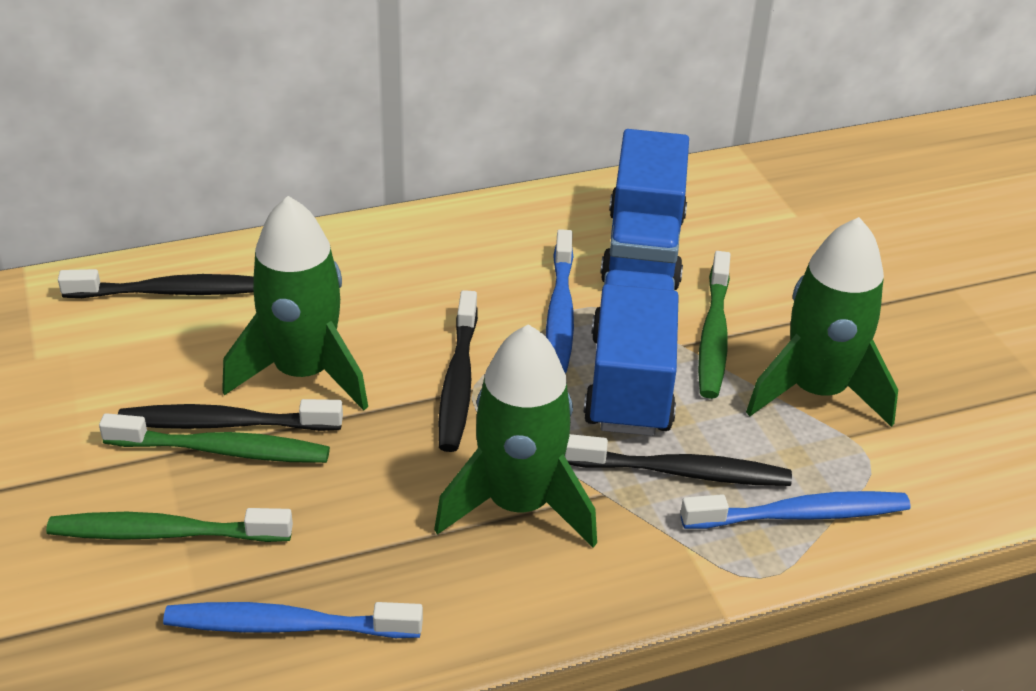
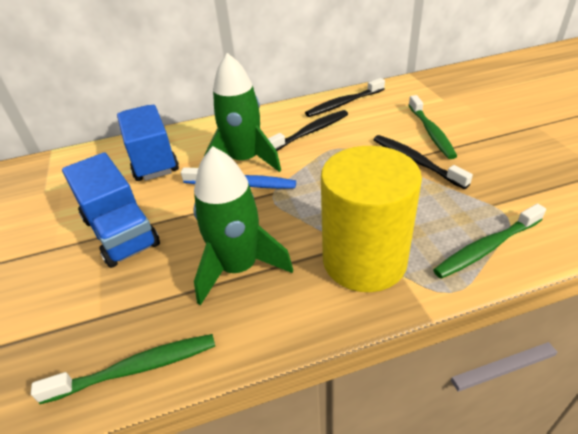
black toothbrush: 4 -> 3
blue toothbrush: 3 -> 1
green rocket: 3 -> 2
yellow cylinder: 0 -> 1

